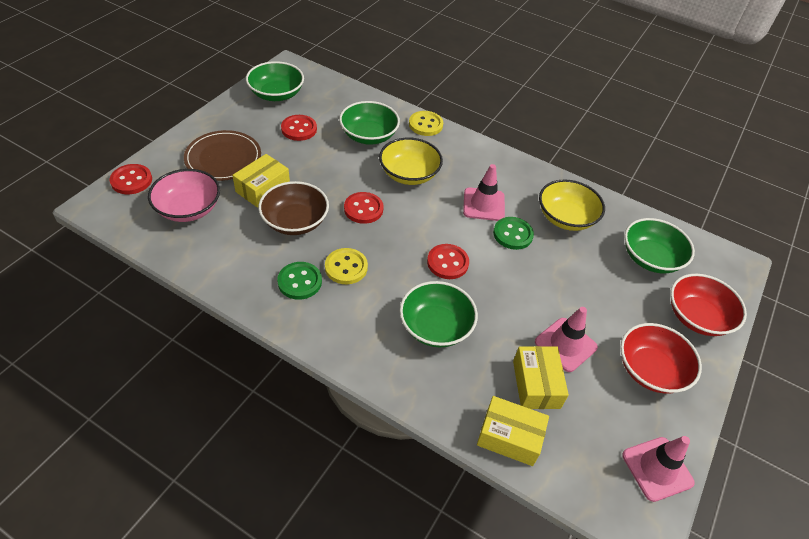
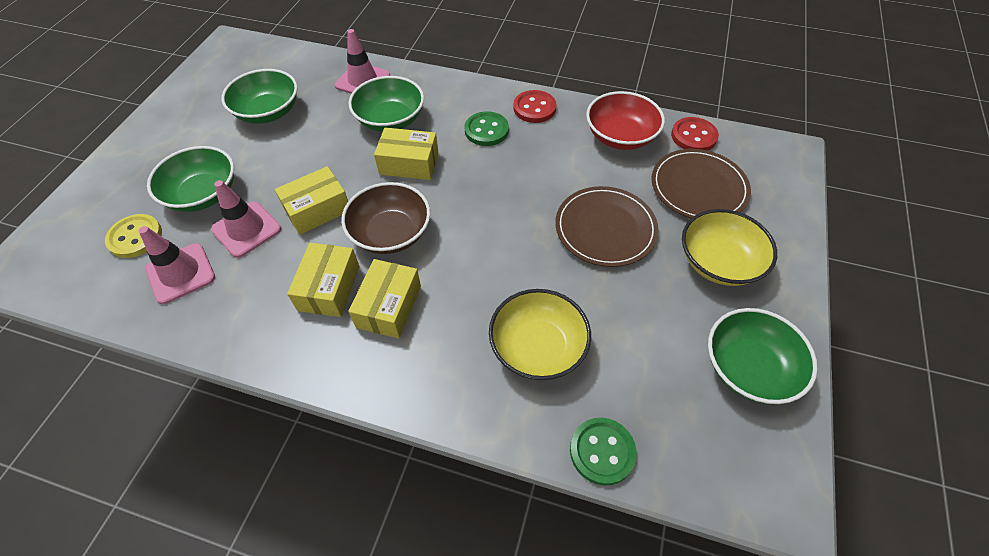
brown plate: 1 -> 2
pink bowl: 1 -> 0
red bowl: 2 -> 1
red button: 4 -> 2
yellow box: 3 -> 4
yellow button: 2 -> 1

